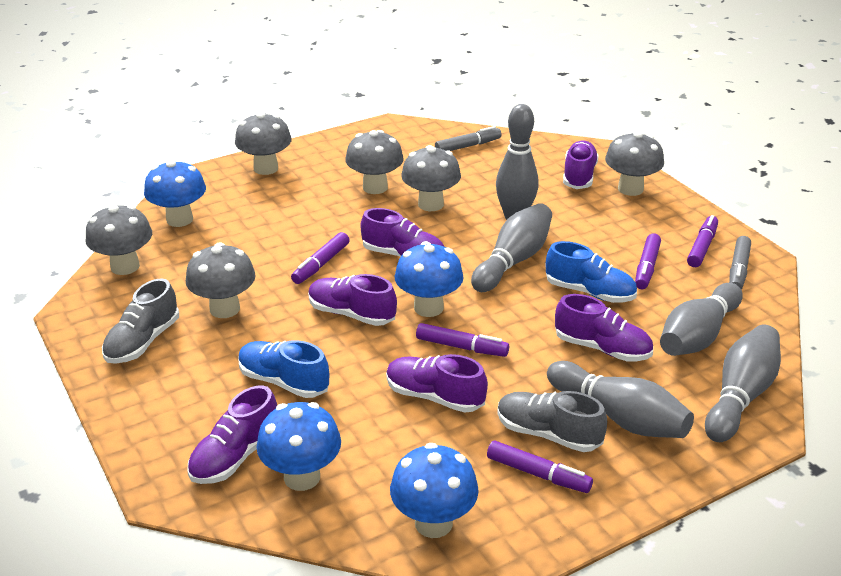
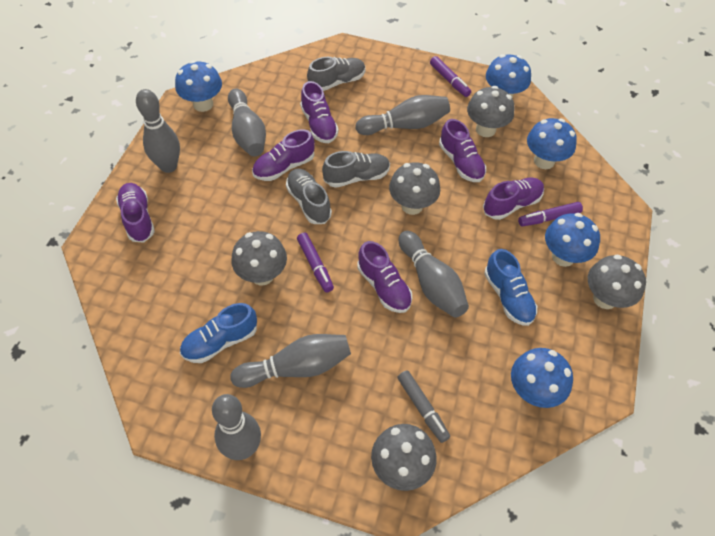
blue mushroom: 4 -> 5
grey bowling pin: 5 -> 6
grey marker: 2 -> 1
grey mushroom: 6 -> 5
grey shoe: 2 -> 3
purple marker: 5 -> 3

